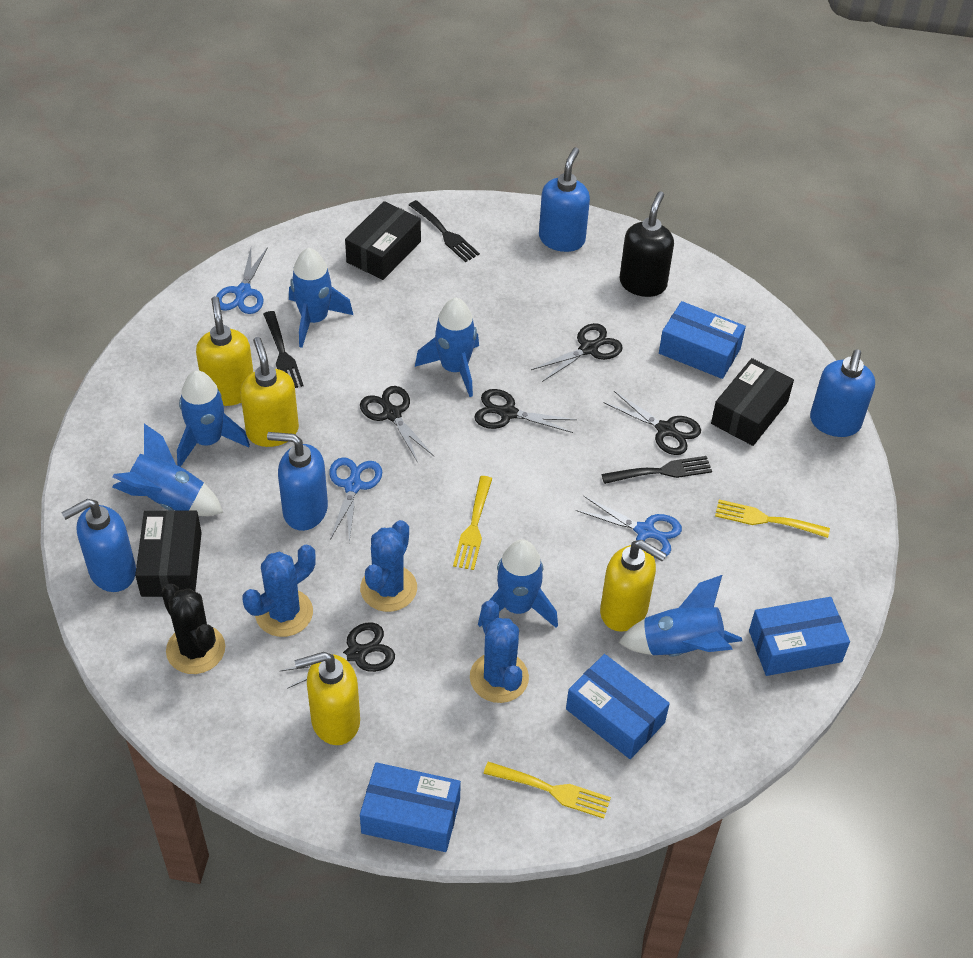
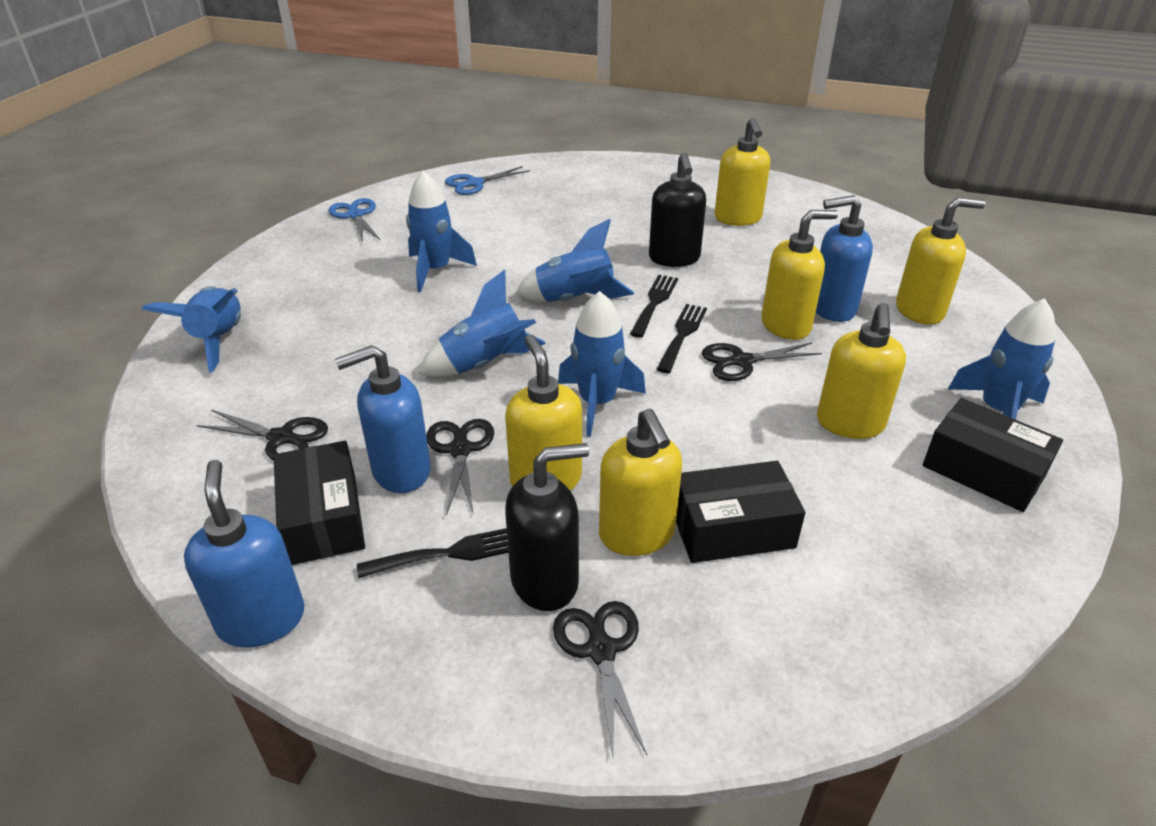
black cactus: 1 -> 0
black scissors: 5 -> 4
black soap dispenser: 1 -> 2
blue box: 4 -> 0
blue cactus: 3 -> 0
blue scissors: 3 -> 2
blue soap dispenser: 4 -> 3
yellow fork: 3 -> 0
yellow soap dispenser: 4 -> 6

